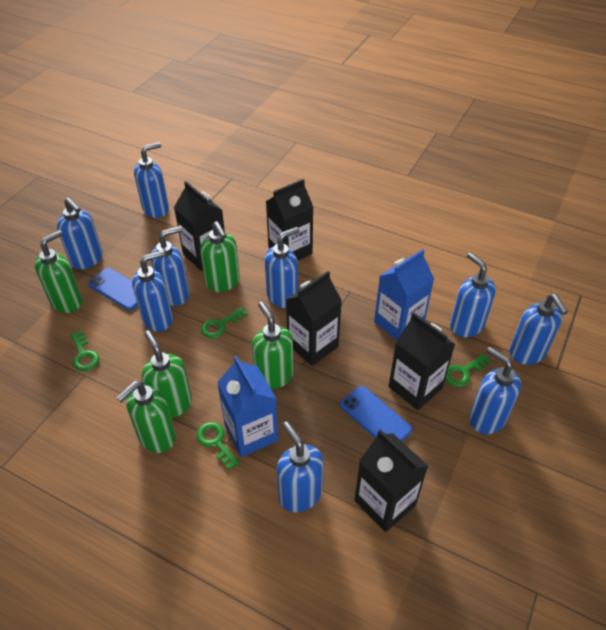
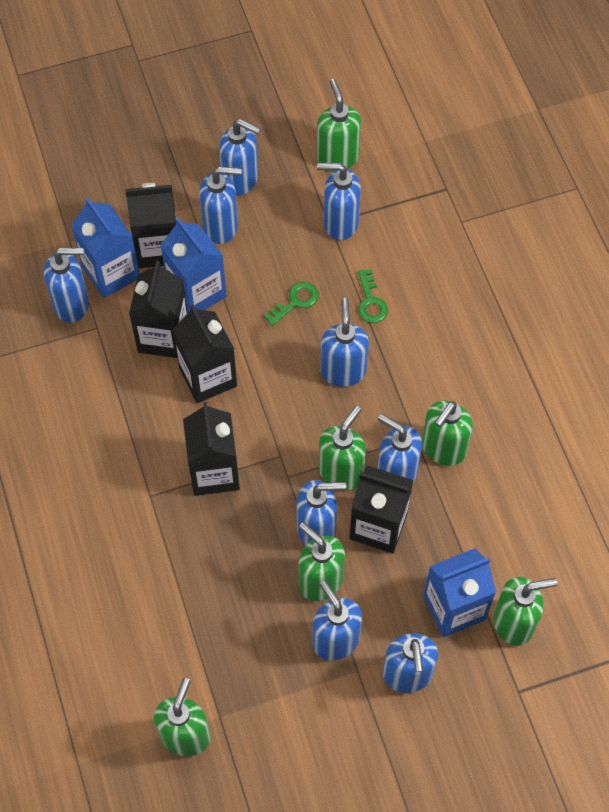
blue carton: 2 -> 3
blue phone: 2 -> 0
green key: 4 -> 2
green soap dispenser: 5 -> 6

